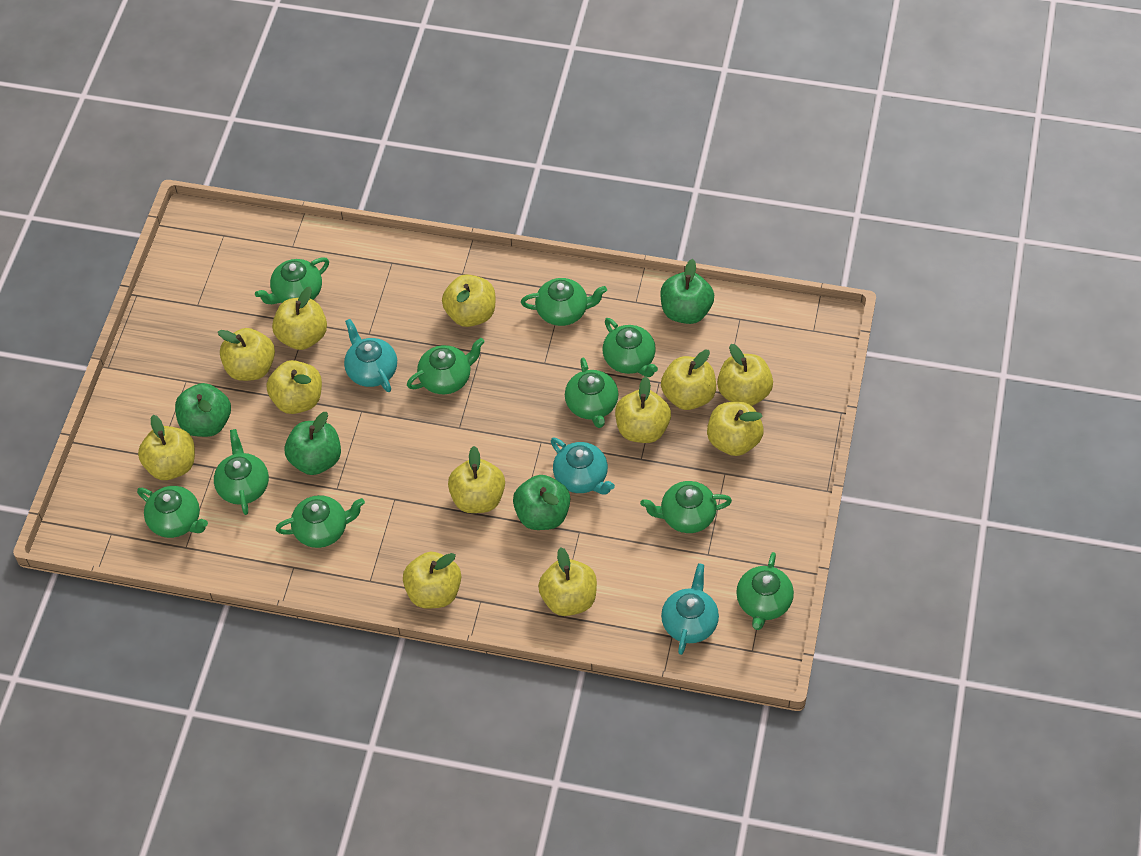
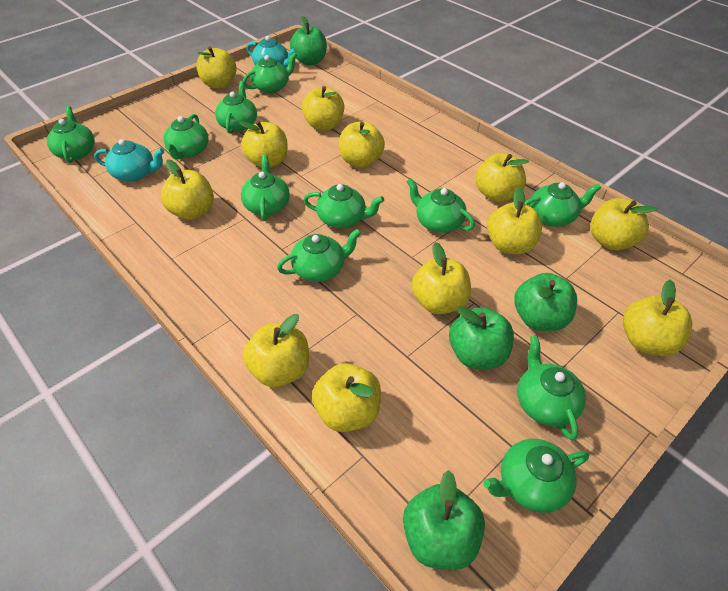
green teapot: 10 -> 11
turquoise teapot: 3 -> 2

